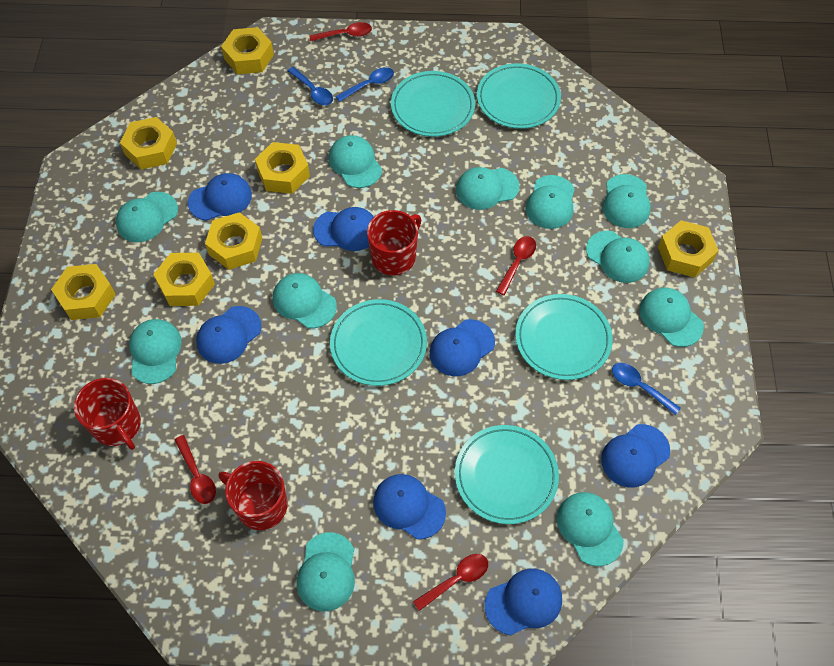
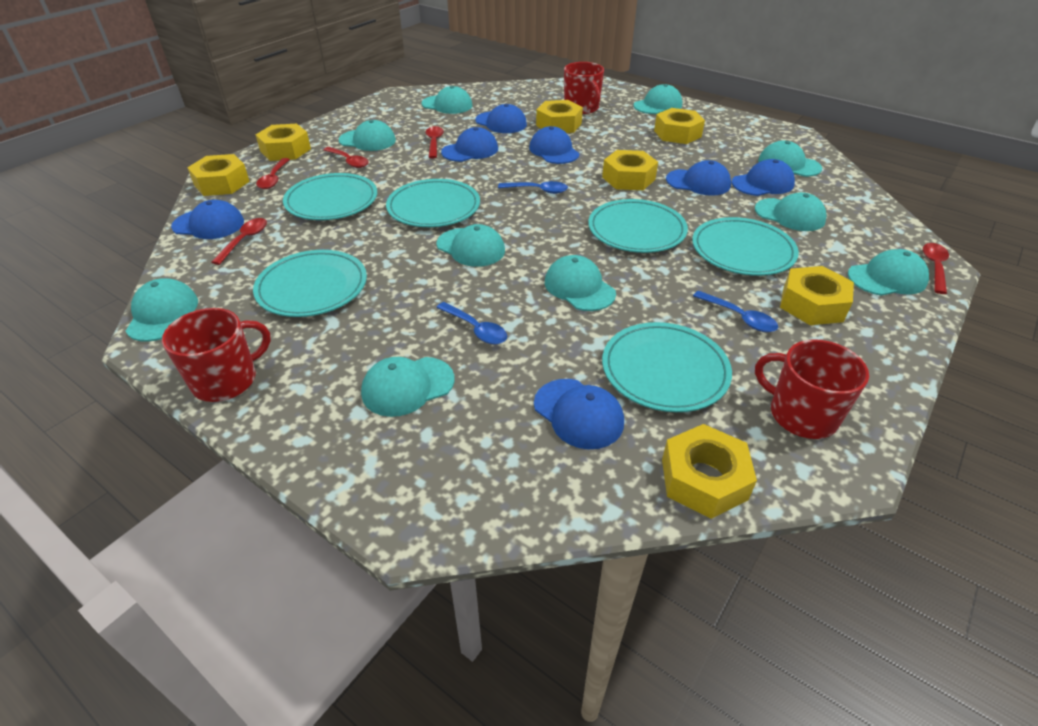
red spoon: 4 -> 5
turquoise cap: 11 -> 10
turquoise plate: 5 -> 6

